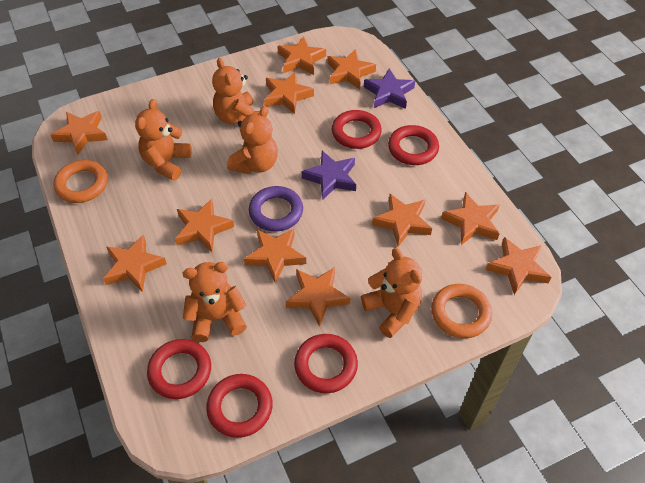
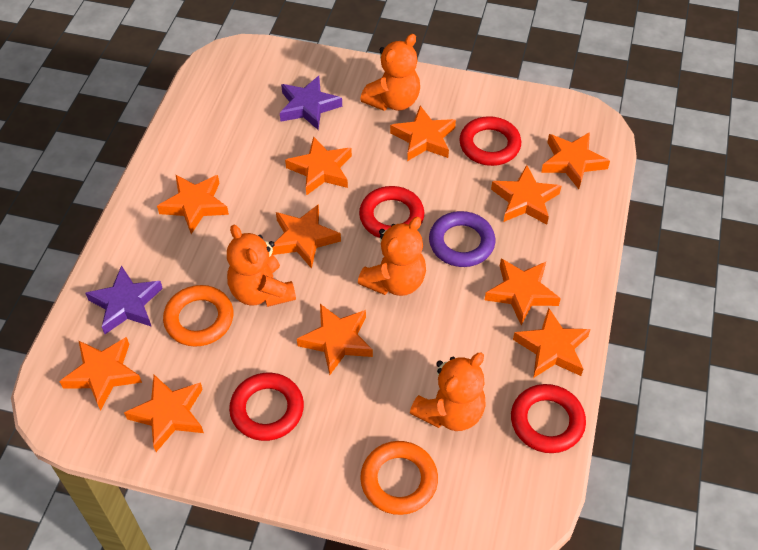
orange teddy bear: 5 -> 4
red ring: 5 -> 4

